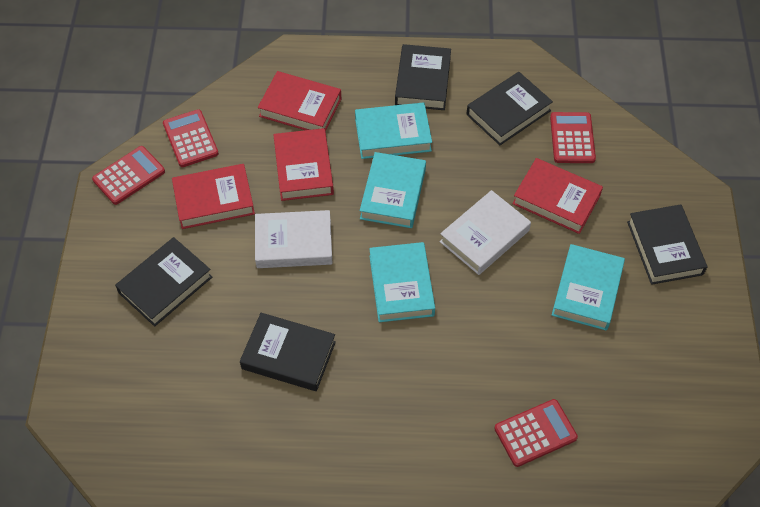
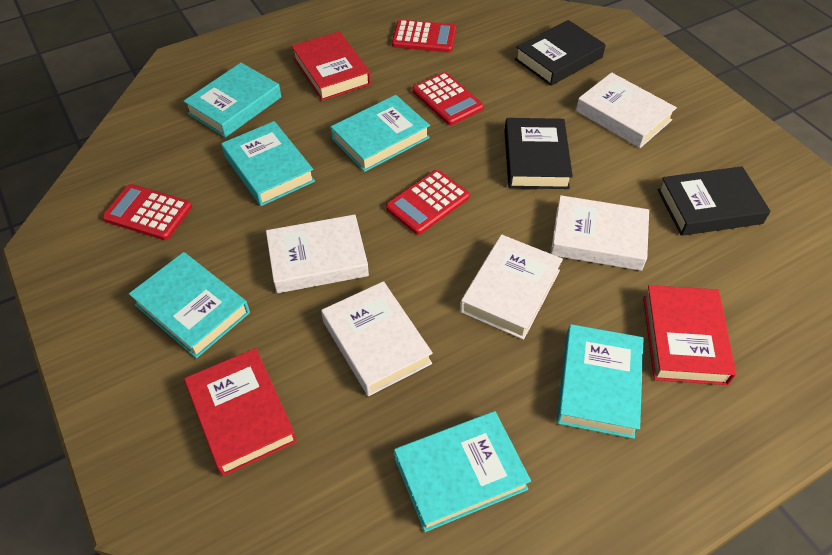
black book: 5 -> 3
red book: 4 -> 3
turquoise book: 4 -> 6
white book: 2 -> 5

